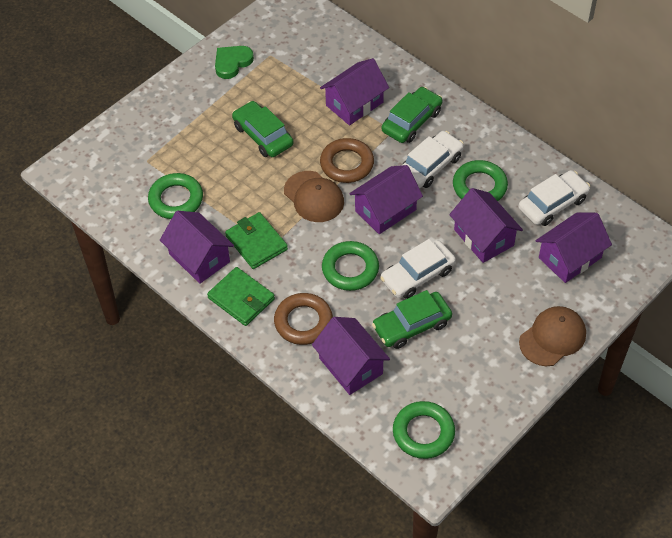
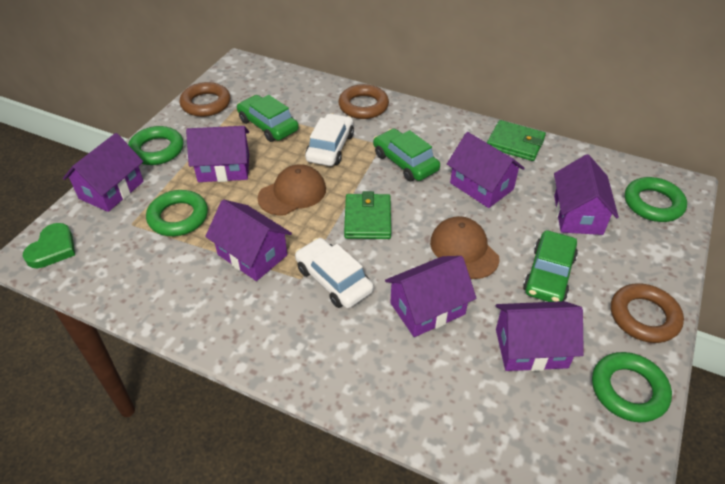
brown ring: 2 -> 3
purple house: 6 -> 7
white car: 3 -> 2

